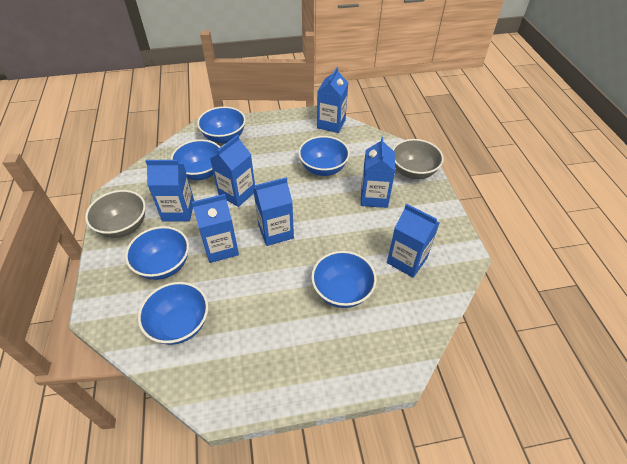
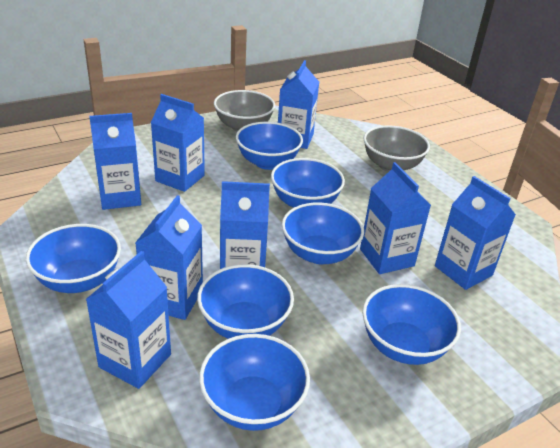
blue bowl: 6 -> 7
blue carton: 7 -> 8

